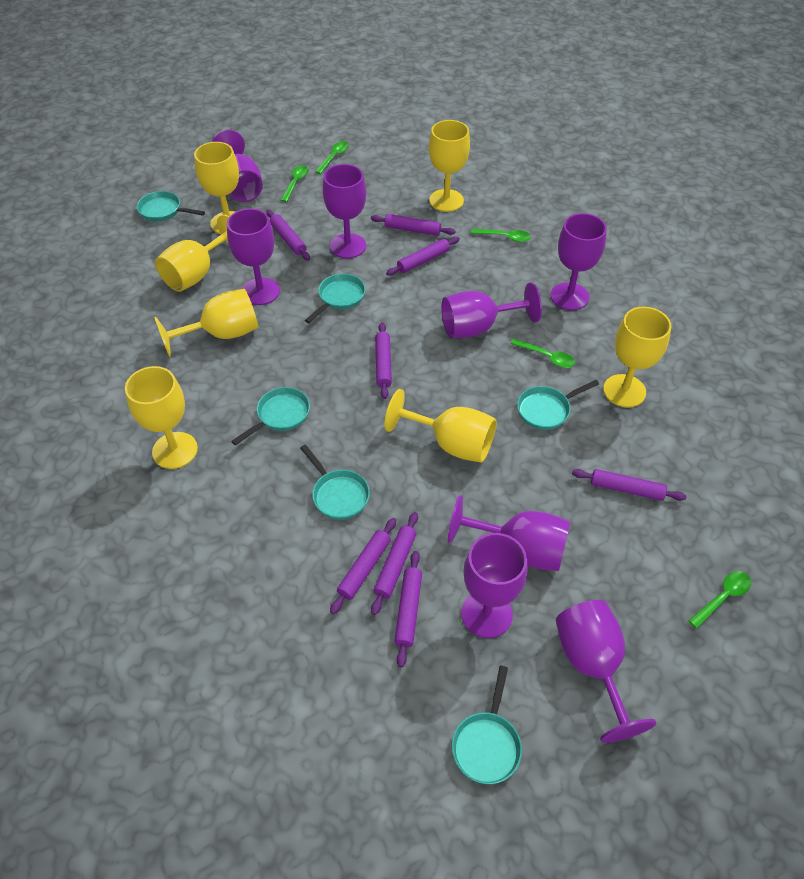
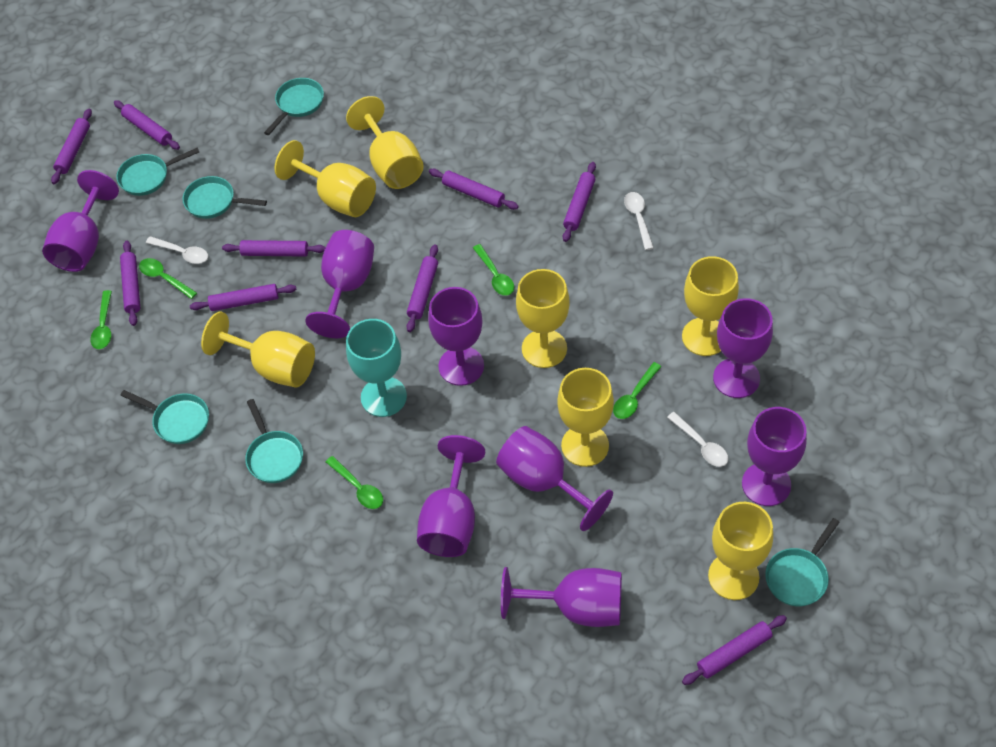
purple rolling pin: 8 -> 9
turquoise goblet: 0 -> 1
white spoon: 0 -> 3

